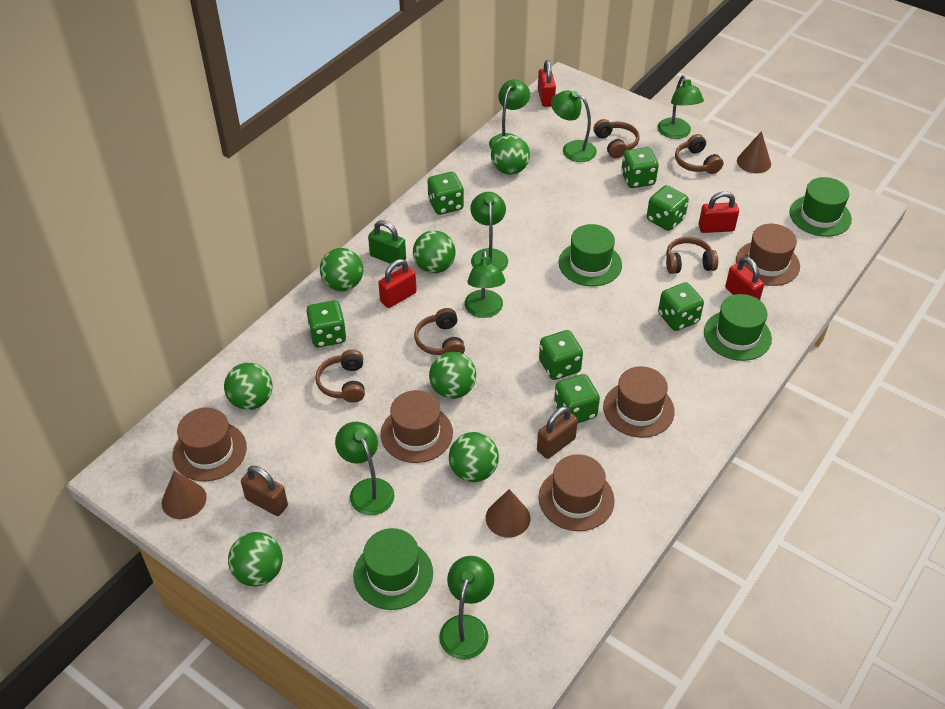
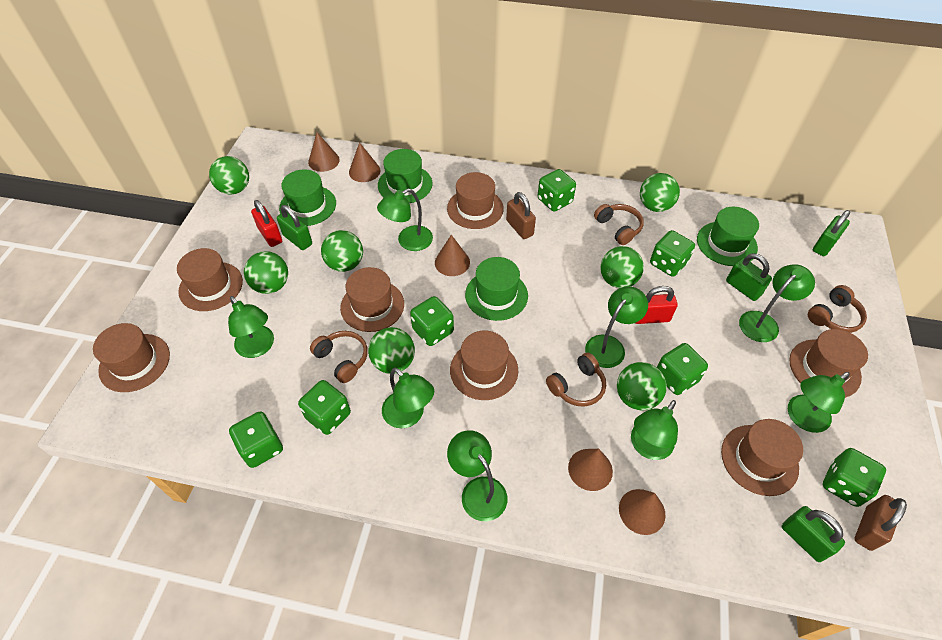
brown cone: 3 -> 5
brown hat: 5 -> 7
brown headphones: 5 -> 4
green lamp: 7 -> 8
green padlock: 1 -> 4
red padlock: 4 -> 2

